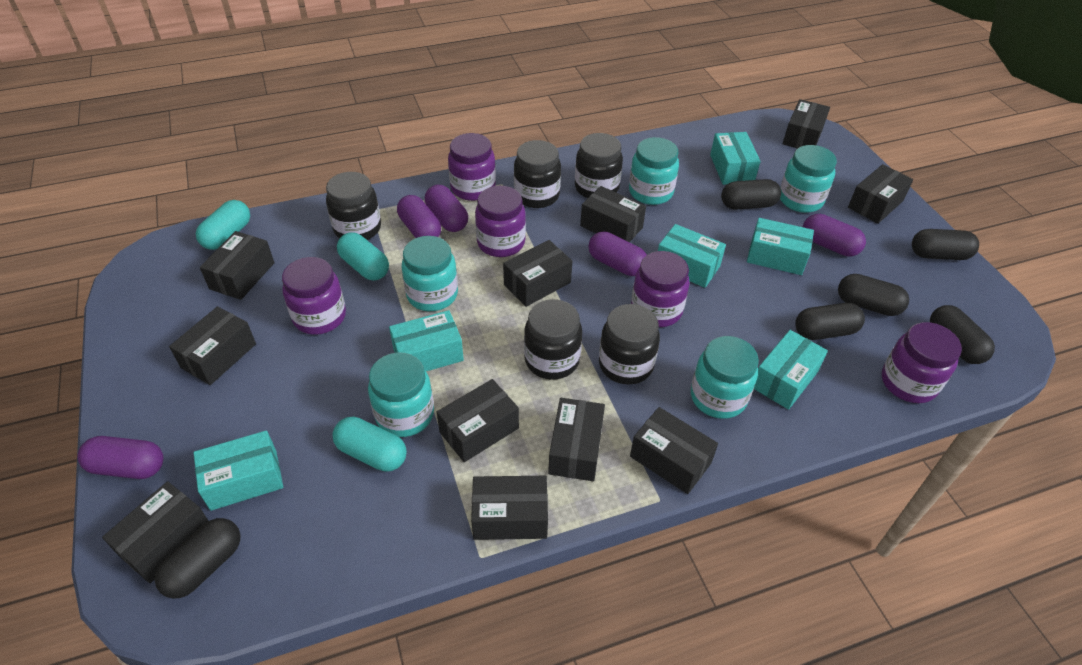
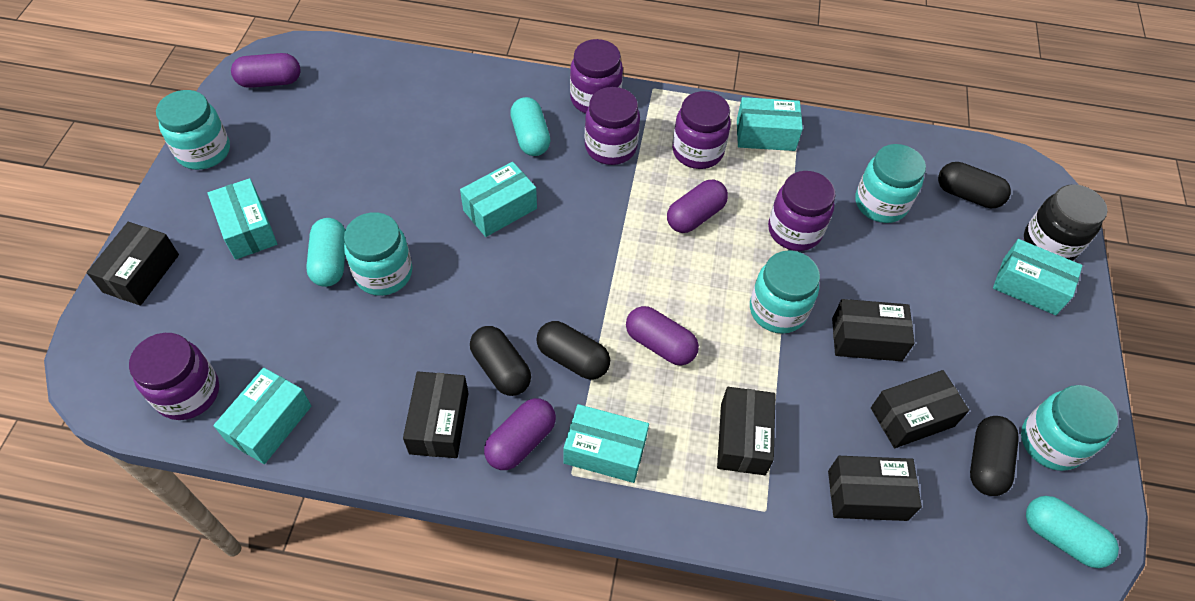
black box: 11 -> 6
black capsule: 6 -> 4
black jar: 5 -> 1
purple capsule: 5 -> 4

